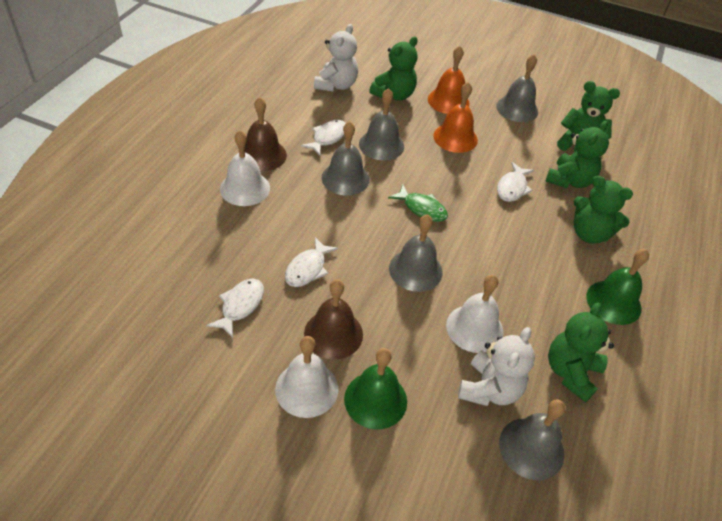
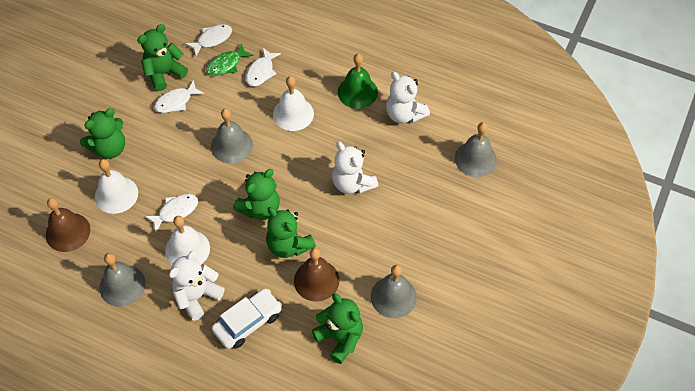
green bell: 2 -> 1
grey bell: 5 -> 4
orange bell: 2 -> 0
white car: 0 -> 1
white teddy bear: 2 -> 3

